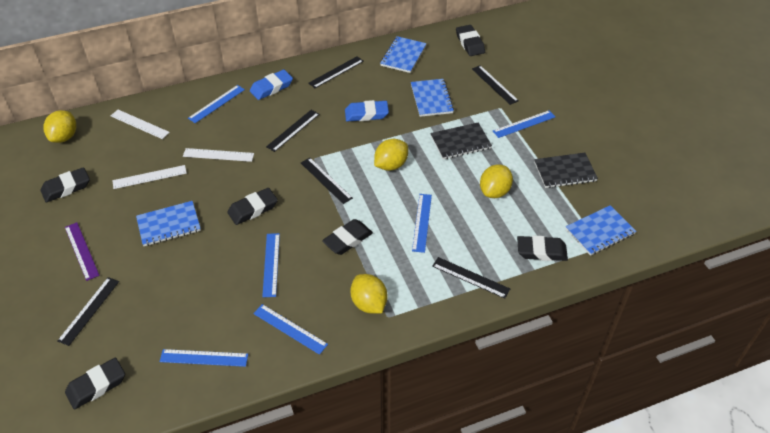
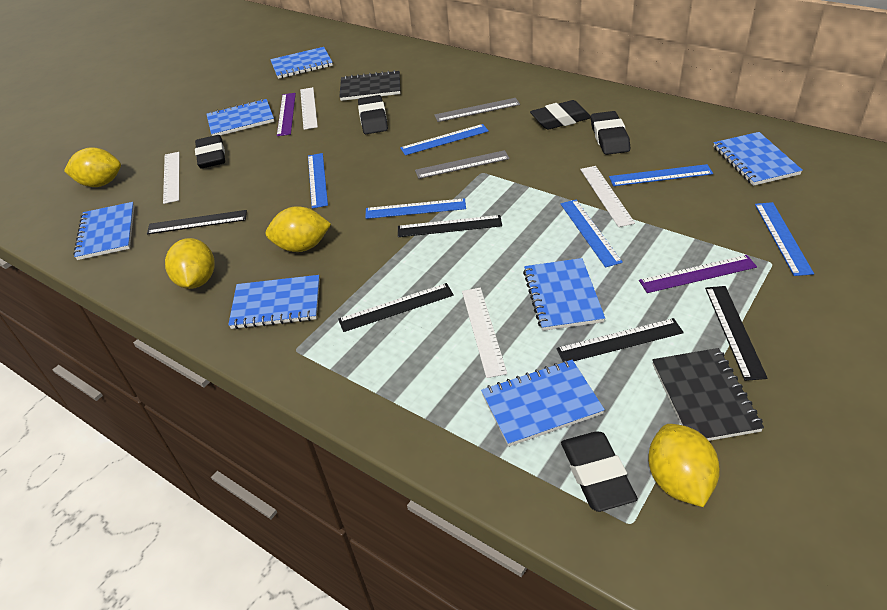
black eraser: 6 -> 5
black ruler: 6 -> 5
blue eraser: 2 -> 0
blue notebook: 4 -> 7
grey ruler: 0 -> 2
purple ruler: 1 -> 2
white ruler: 3 -> 4

